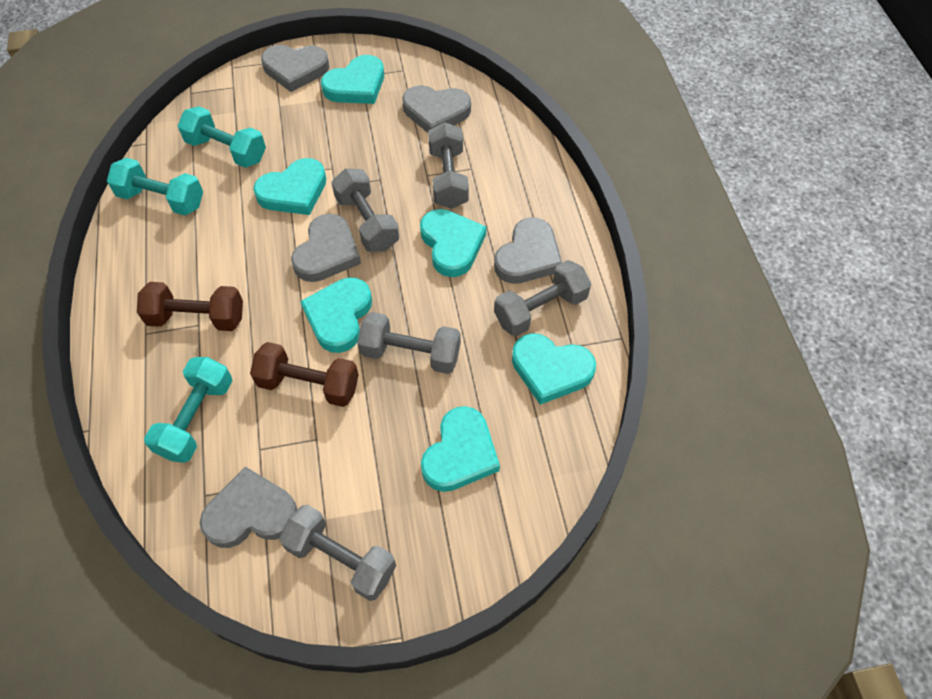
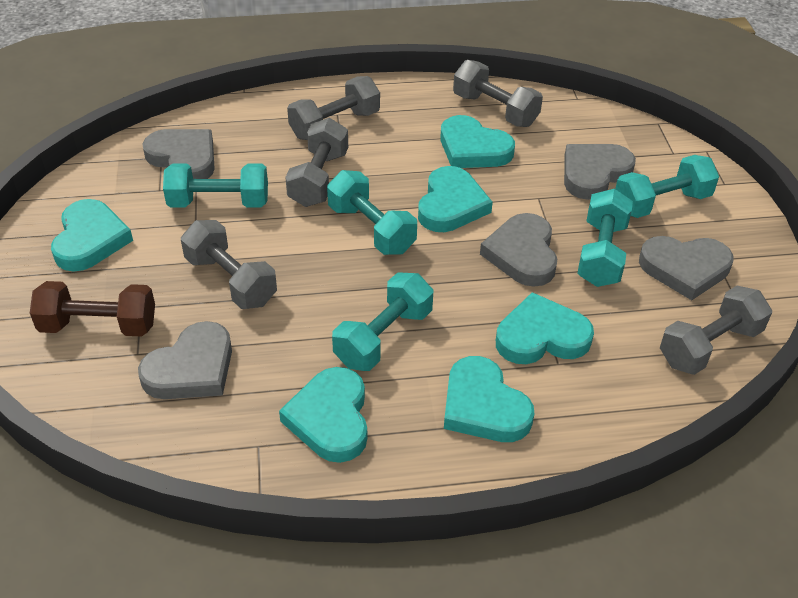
brown dumbbell: 2 -> 1
turquoise dumbbell: 3 -> 5

